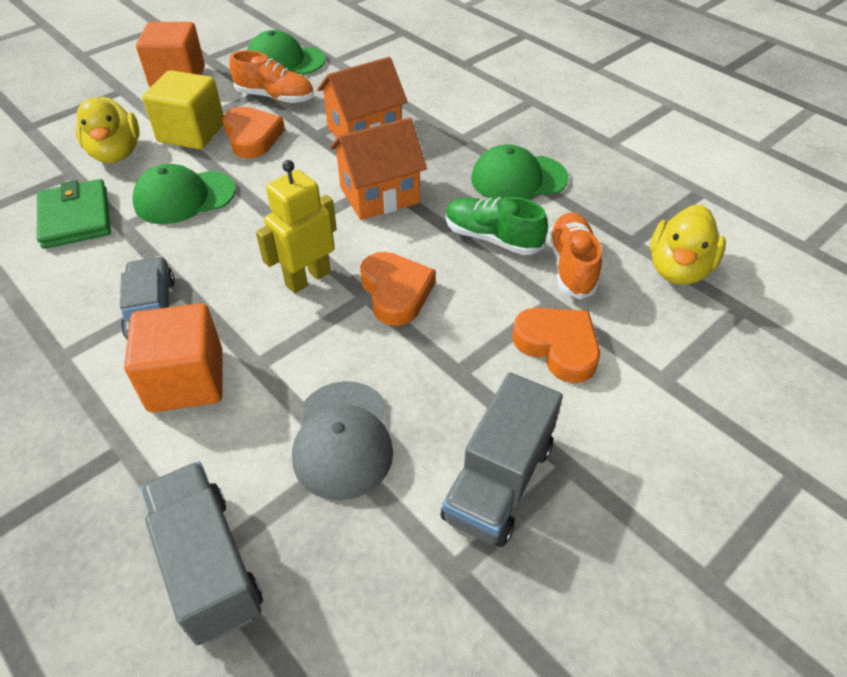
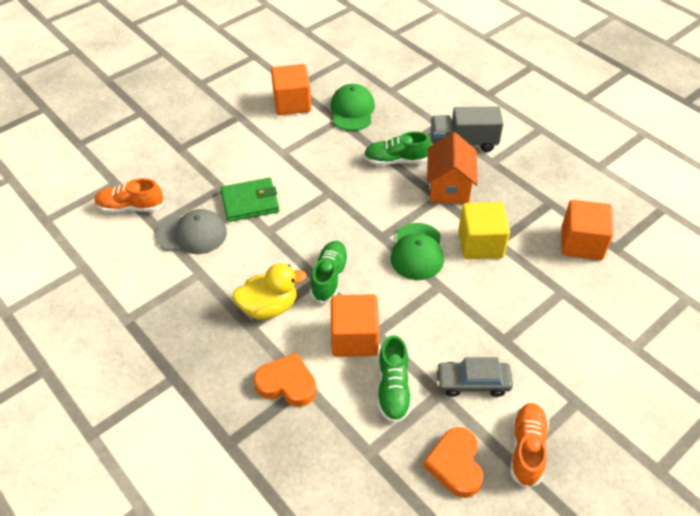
green cap: 3 -> 2
green shoe: 1 -> 3
grey truck: 2 -> 1
orange cube: 2 -> 3
orange heart: 3 -> 2
orange house: 2 -> 1
yellow duck: 2 -> 1
yellow robot: 1 -> 0

